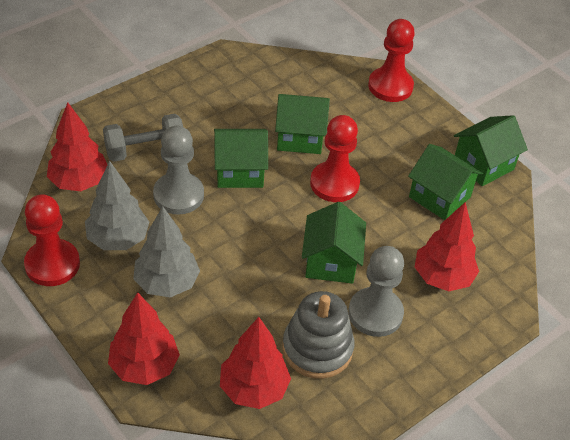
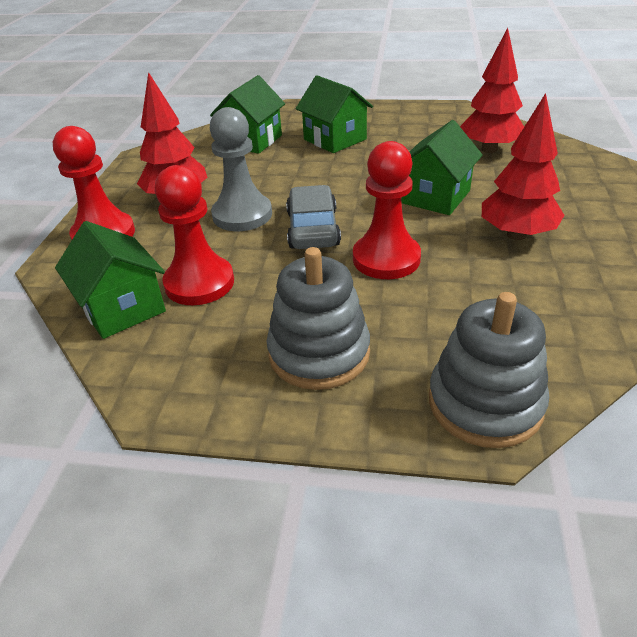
green house: 5 -> 4
grey car: 0 -> 1
grey dumbbell: 1 -> 0
grey pawn: 2 -> 1
grey stacking toy: 1 -> 2
grey tree: 2 -> 0
red tree: 4 -> 3

